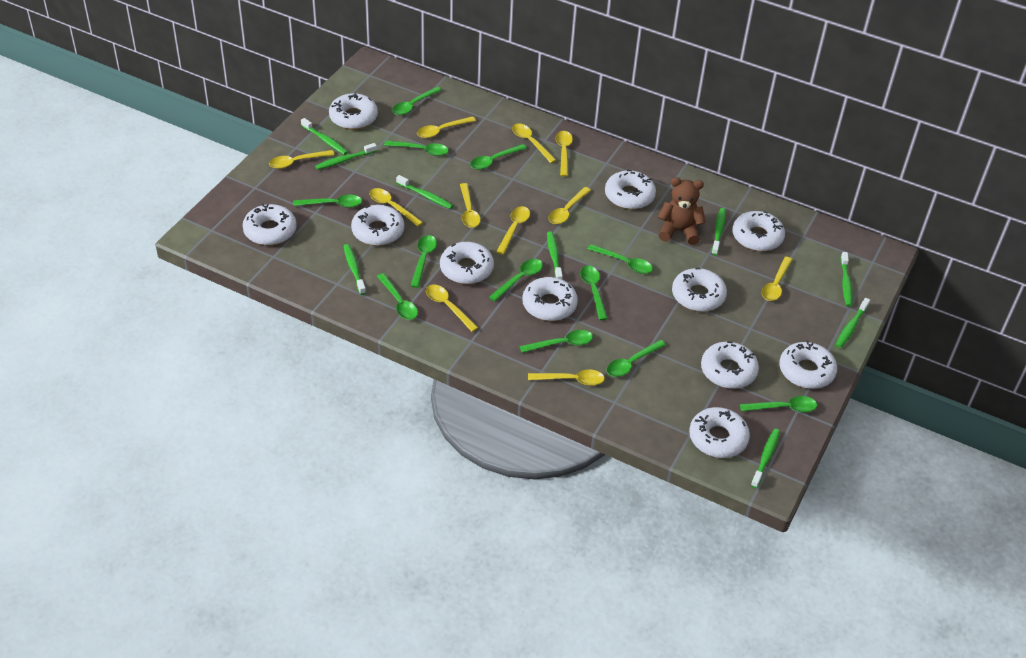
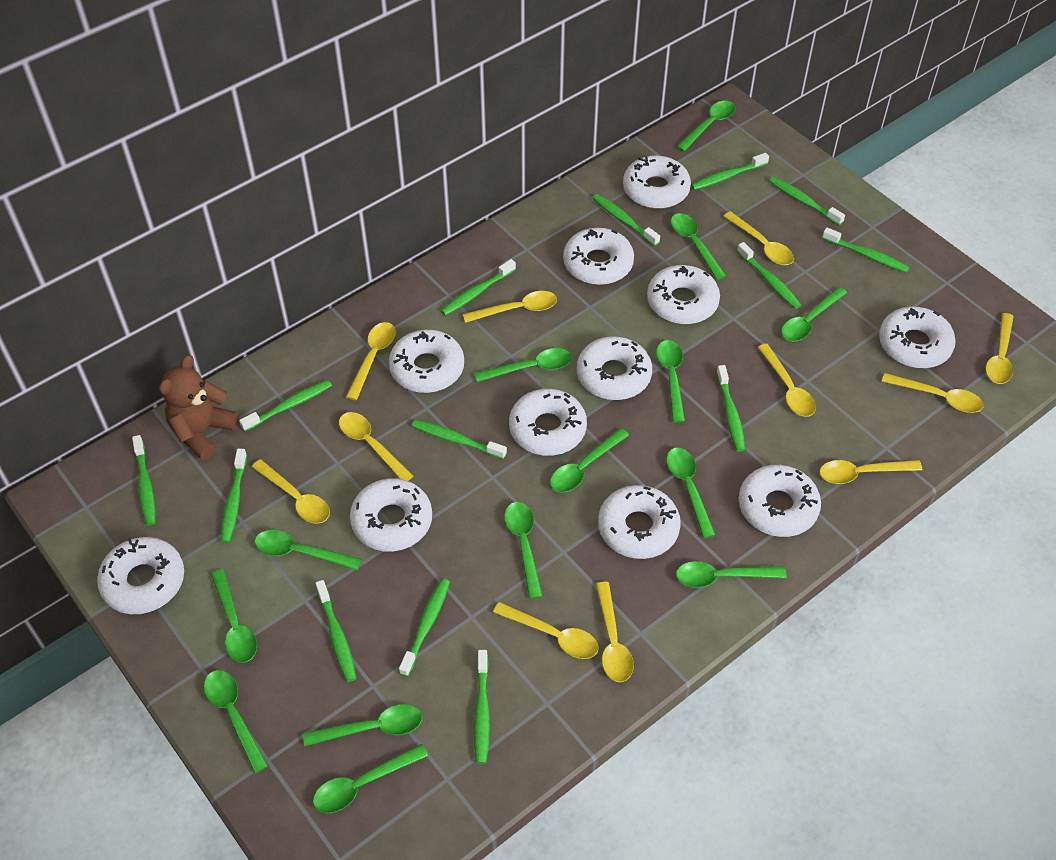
green spoon: 12 -> 14
green toothbrush: 9 -> 14

